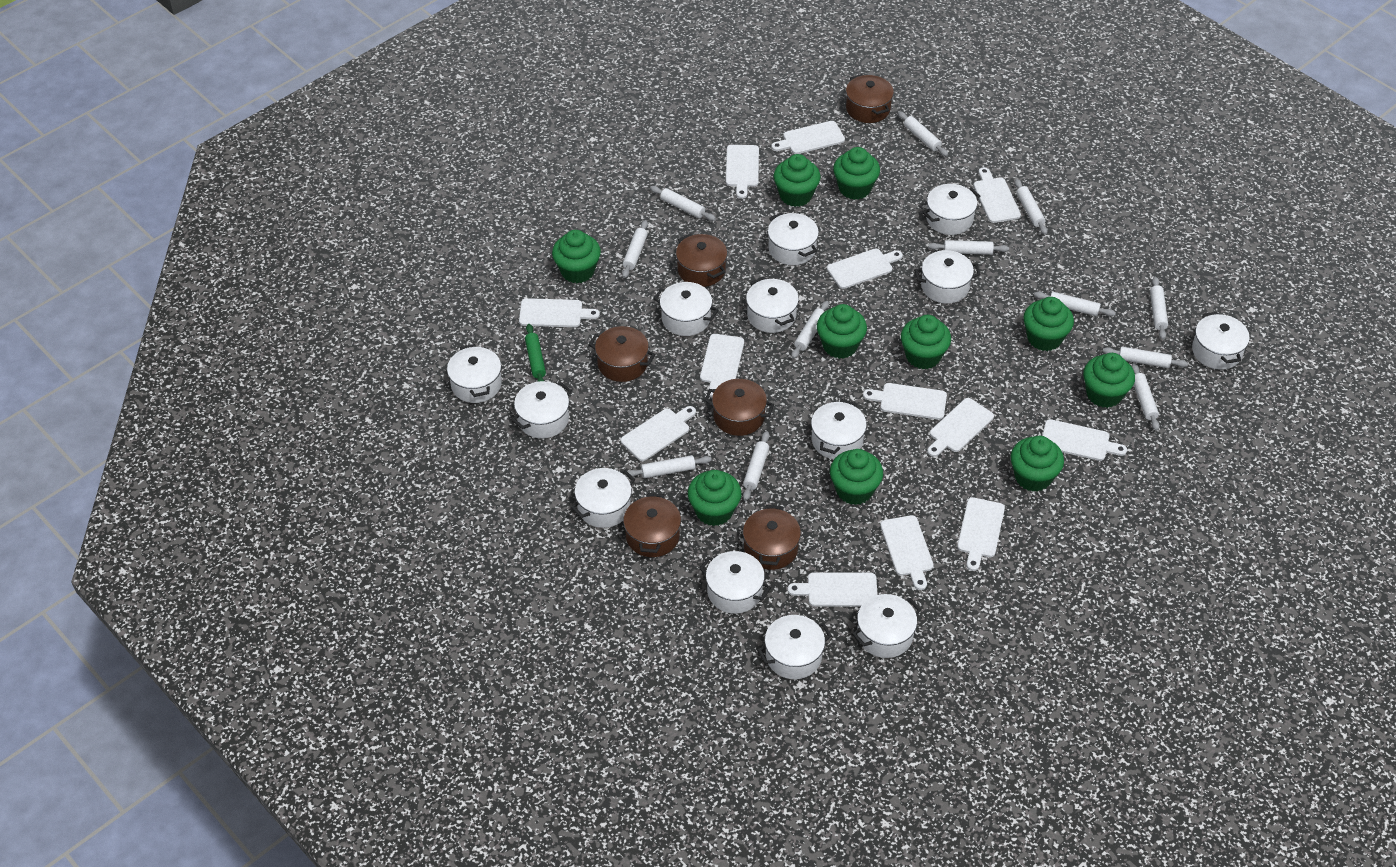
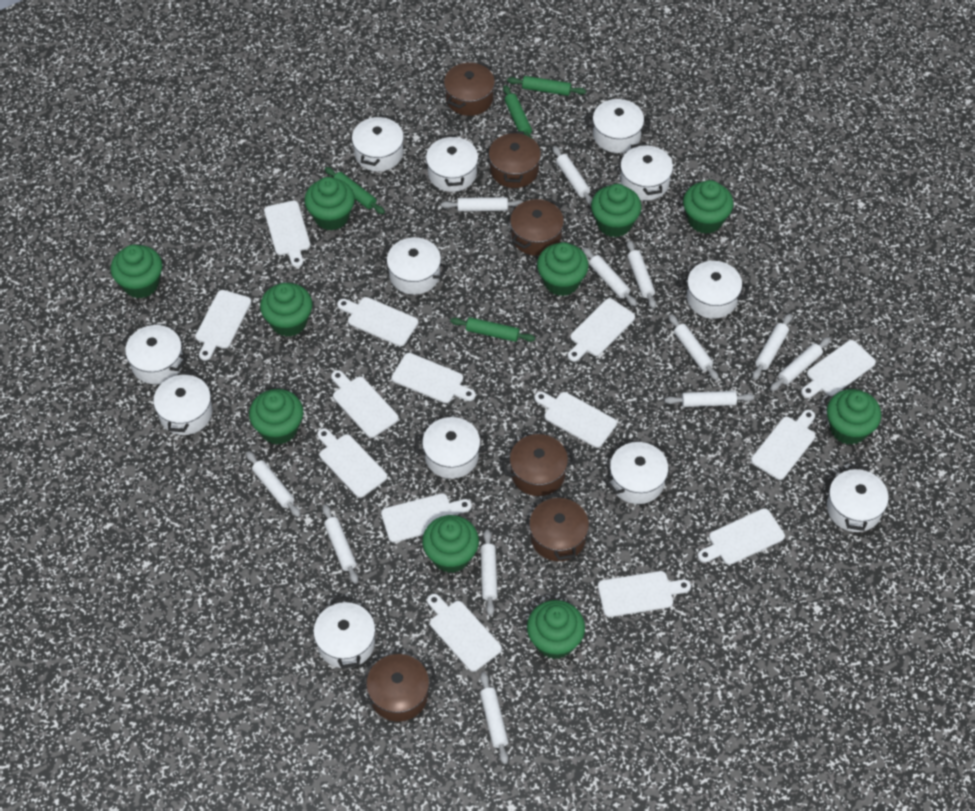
green rolling pin: 1 -> 4
white cutting board: 13 -> 14
white pot: 13 -> 12

